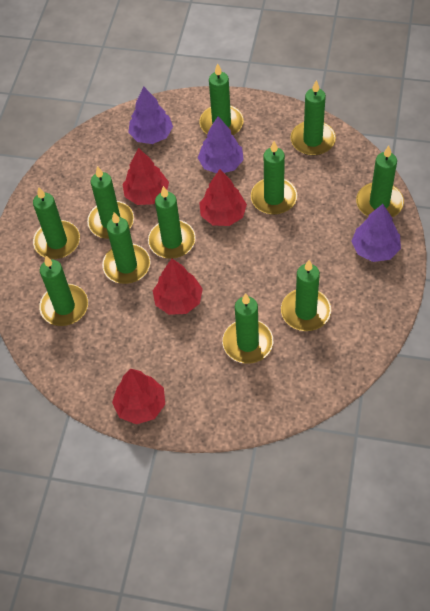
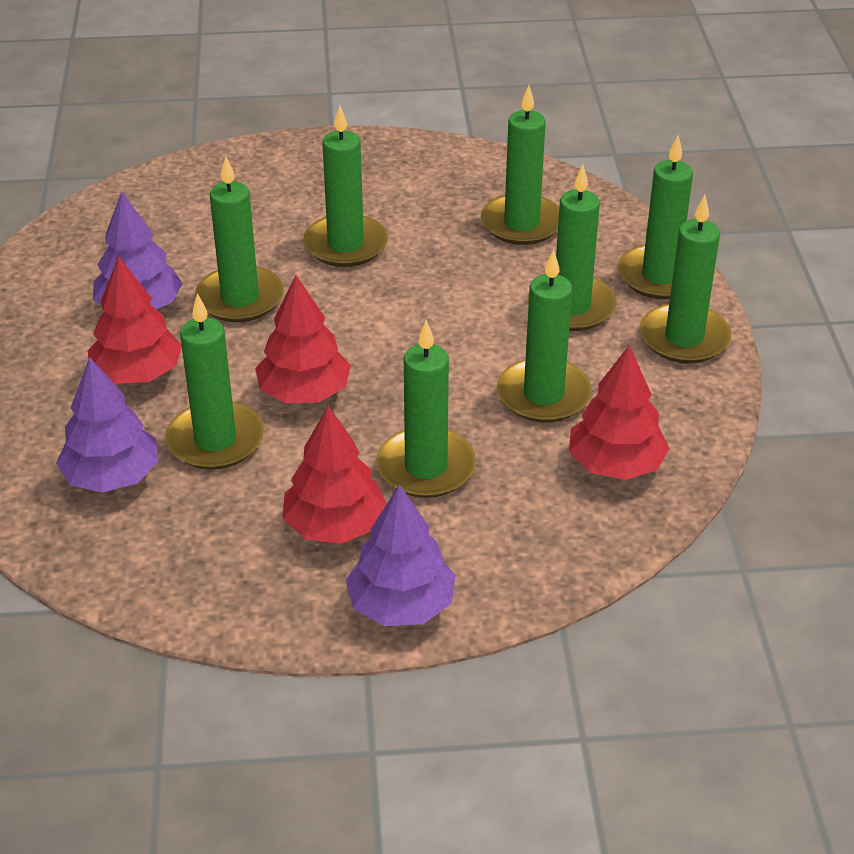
green candle: 11 -> 9

